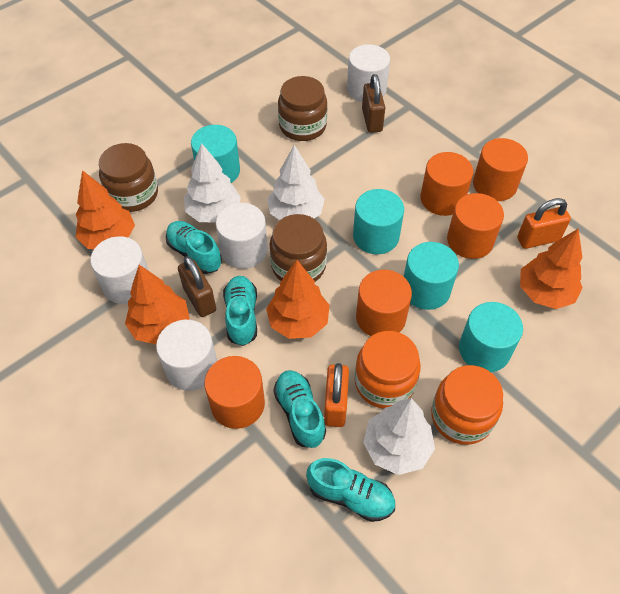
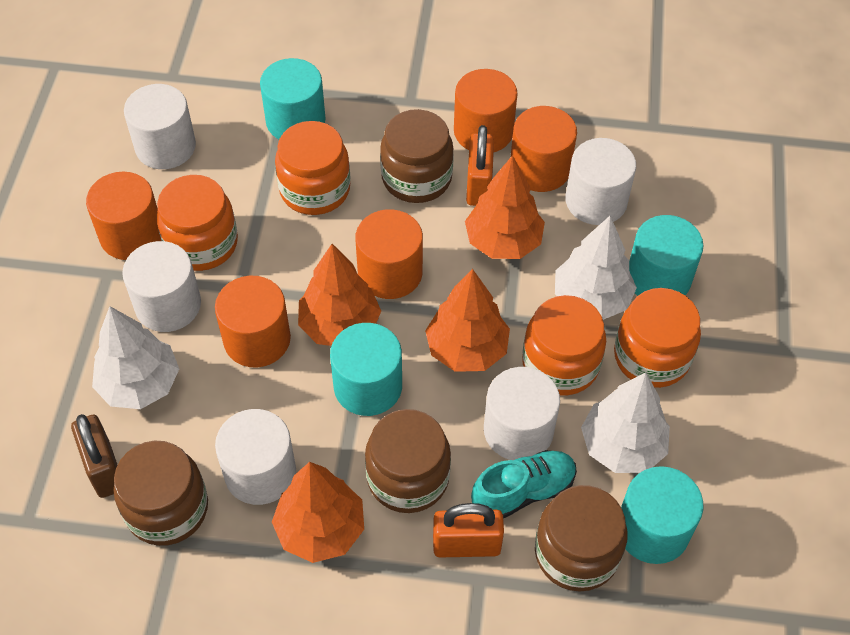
brown jar: 3 -> 4
brown padlock: 2 -> 1
orange jar: 2 -> 4
turquoise shoe: 4 -> 1
white cylinder: 4 -> 5

